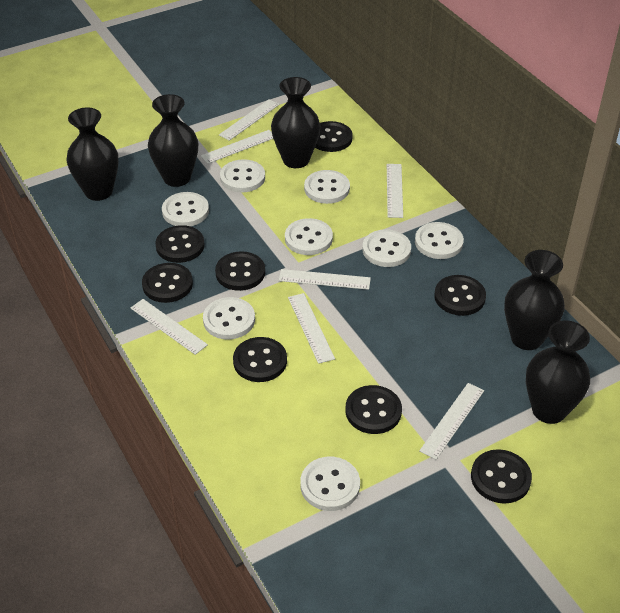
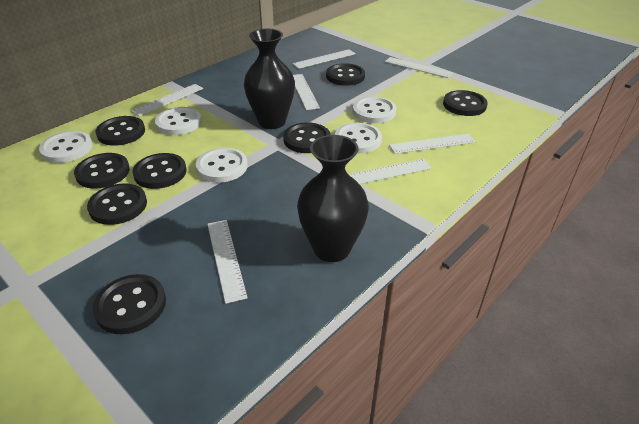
black vase: 5 -> 2
white button: 8 -> 5

